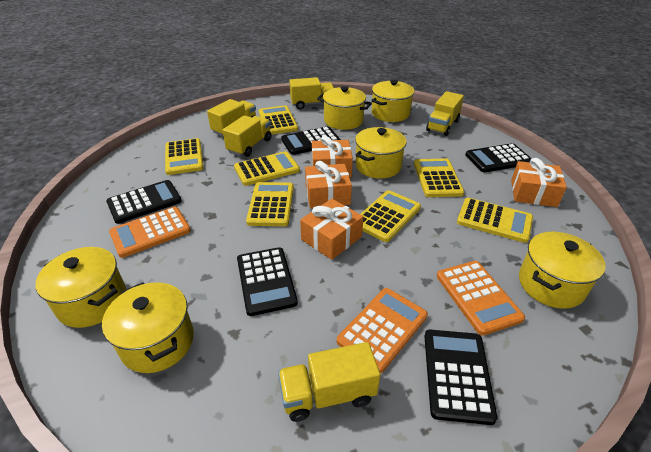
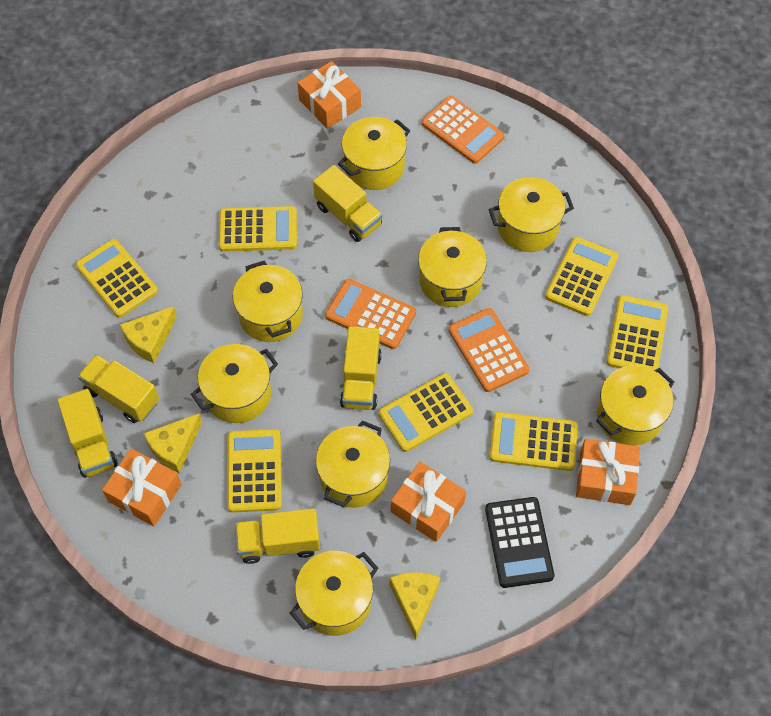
black calculator: 5 -> 1
yellow cheese: 0 -> 3
yellow pot: 6 -> 8

